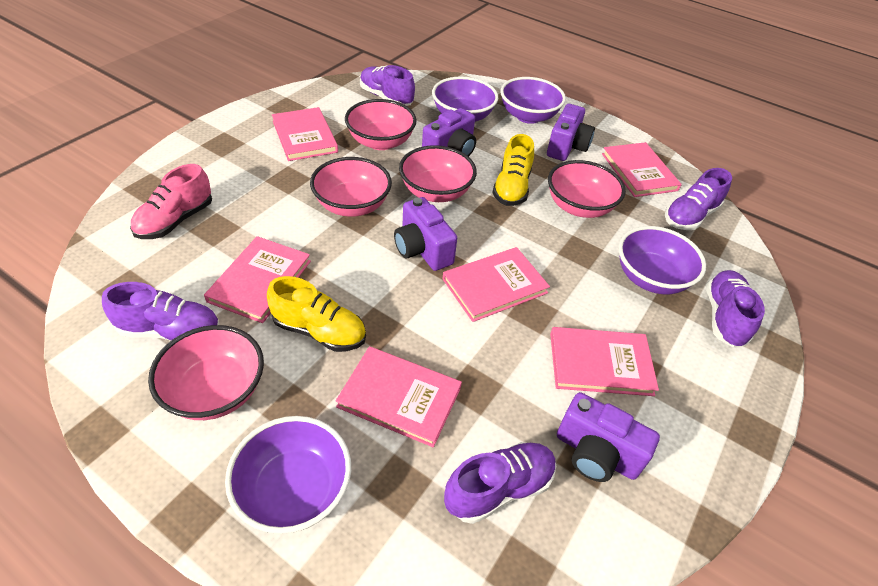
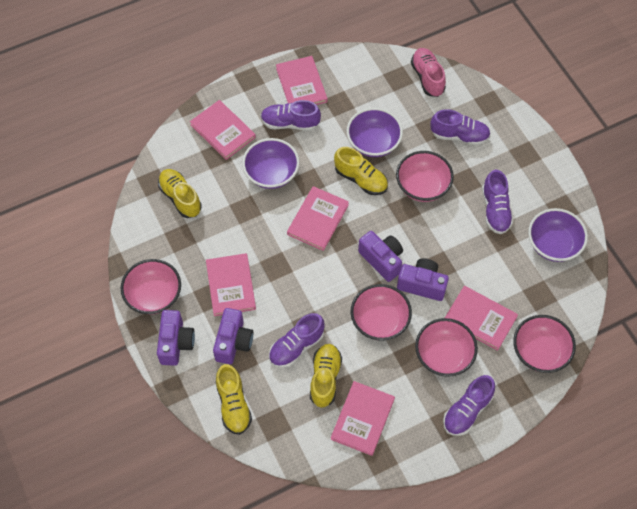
purple bowl: 4 -> 3
yellow shoe: 2 -> 4

